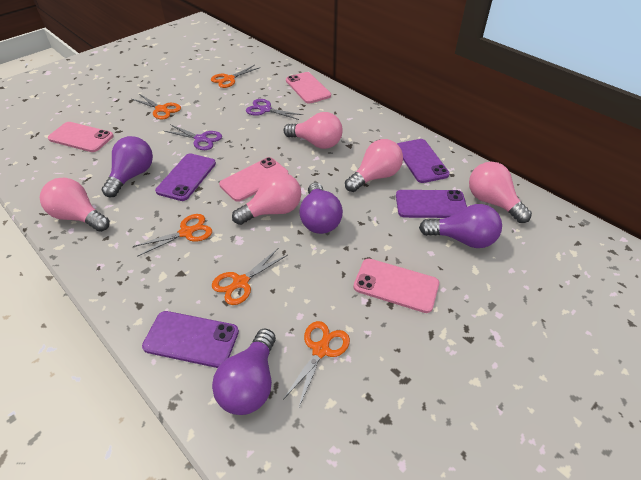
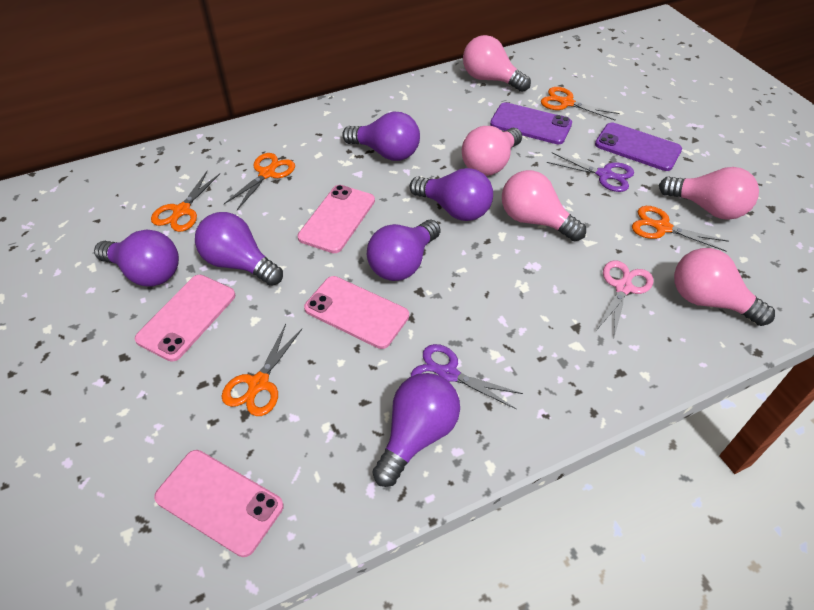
pink scissors: 0 -> 1
purple light bulb: 4 -> 6
purple phone: 4 -> 2

